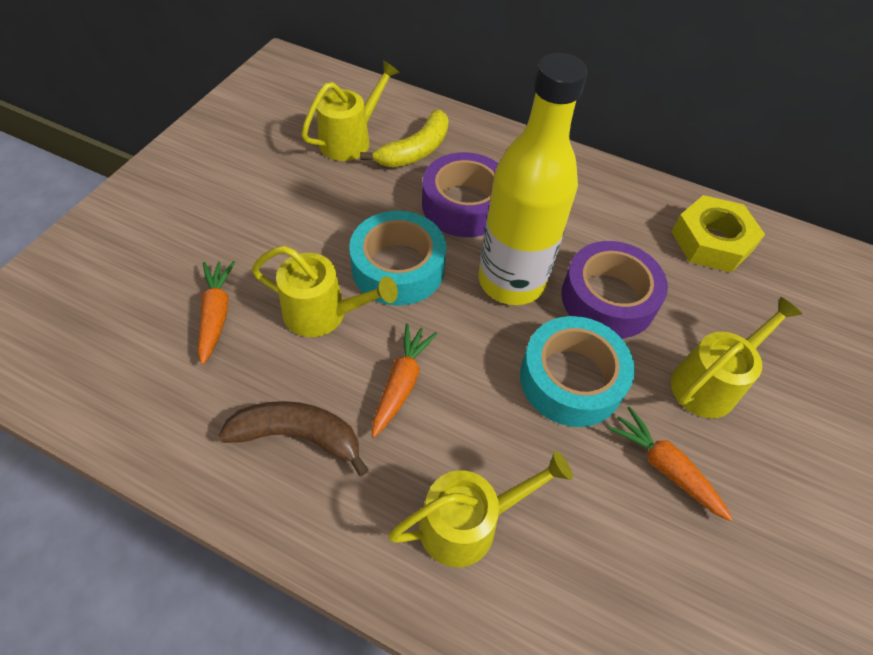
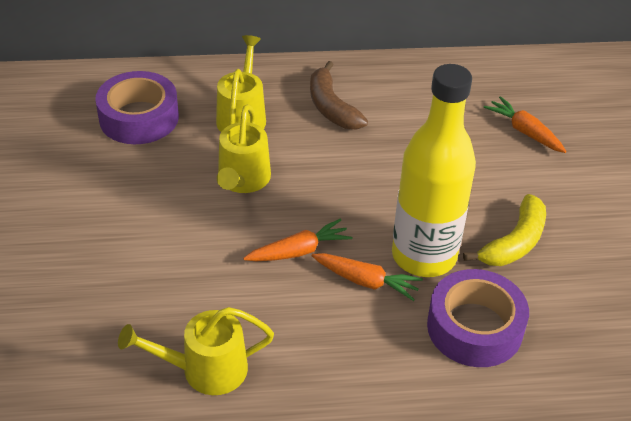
turquoise tape: 2 -> 0
yellow nut: 1 -> 0
yellow watering can: 4 -> 3

